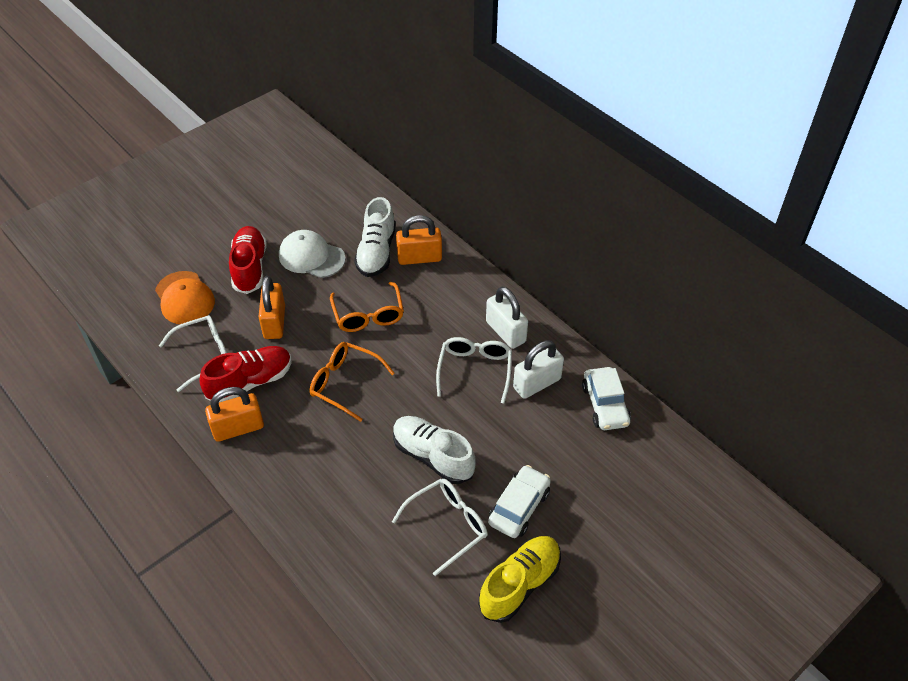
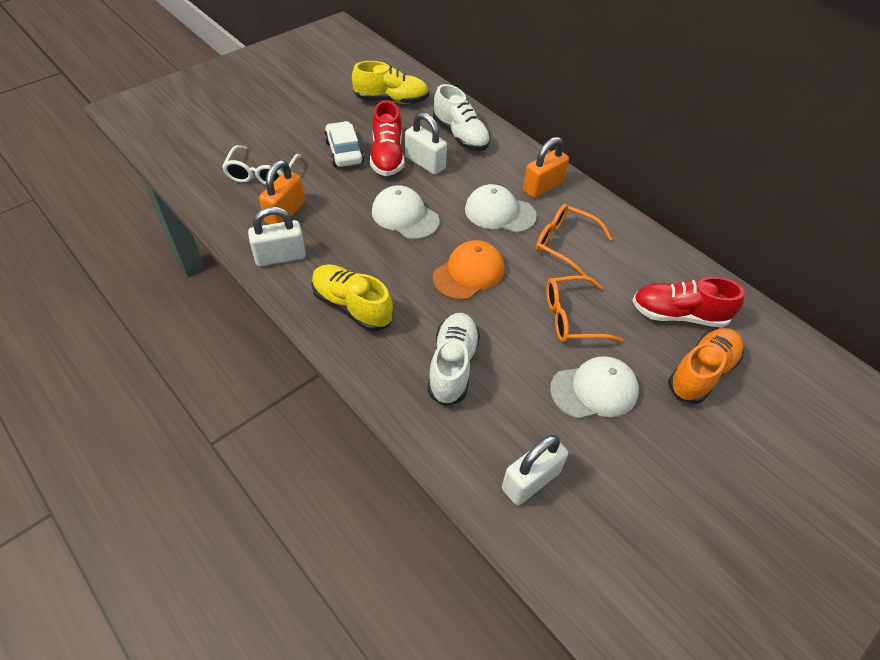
orange padlock: 3 -> 2
orange shoe: 0 -> 1
white cap: 1 -> 3
white car: 2 -> 1
white glasses: 3 -> 1
white padlock: 2 -> 3
yellow shoe: 1 -> 2

